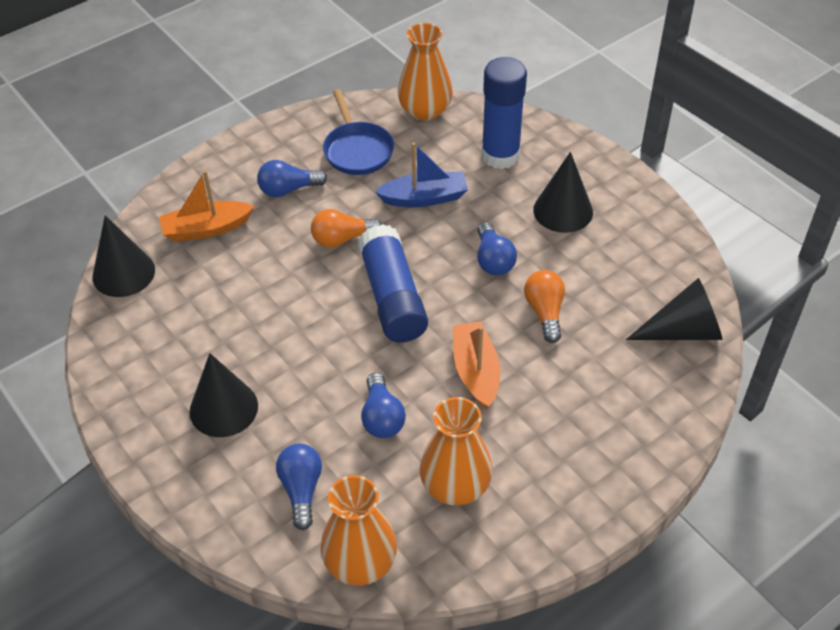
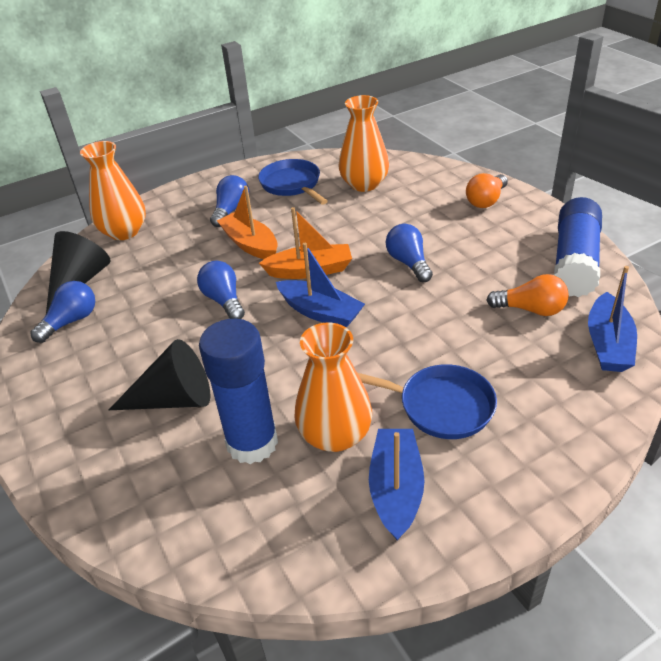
black cone: 4 -> 2
blue boat: 1 -> 3
blue pan: 1 -> 2

